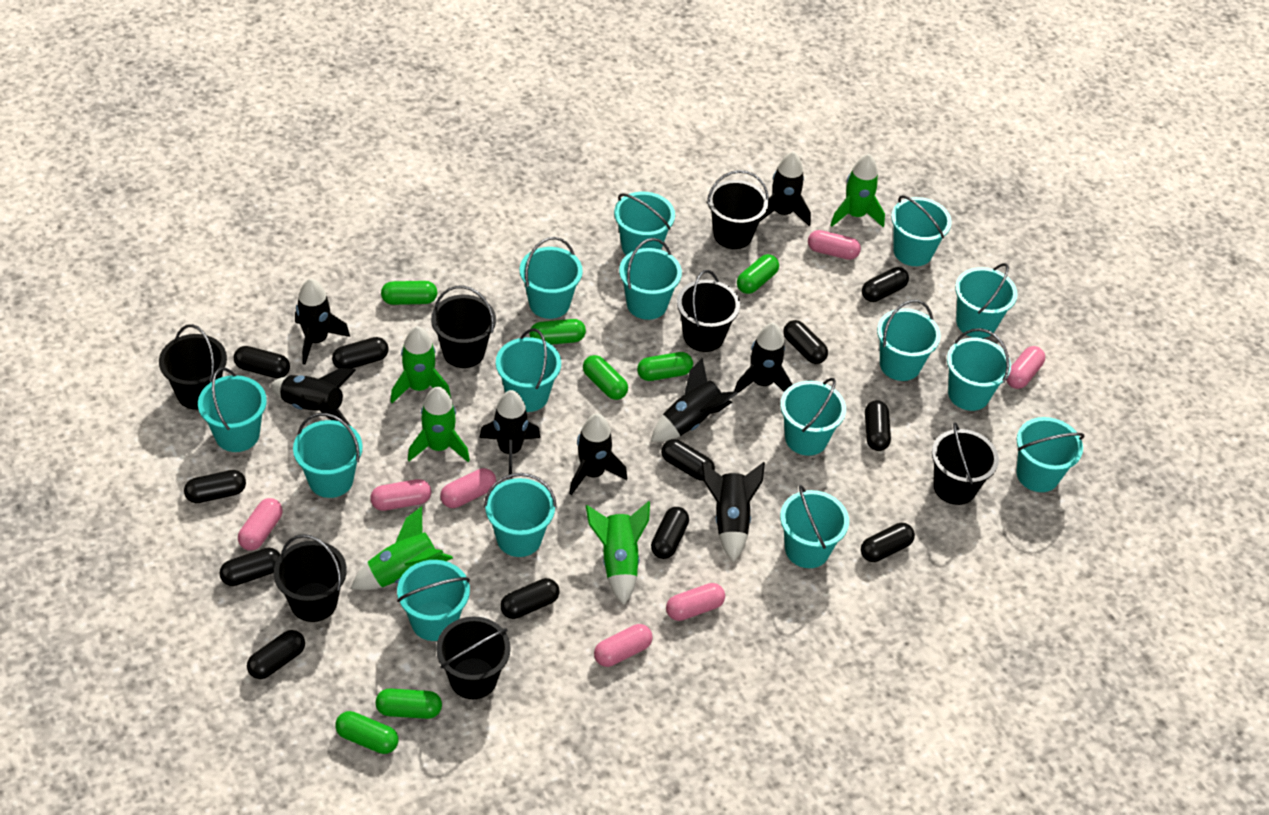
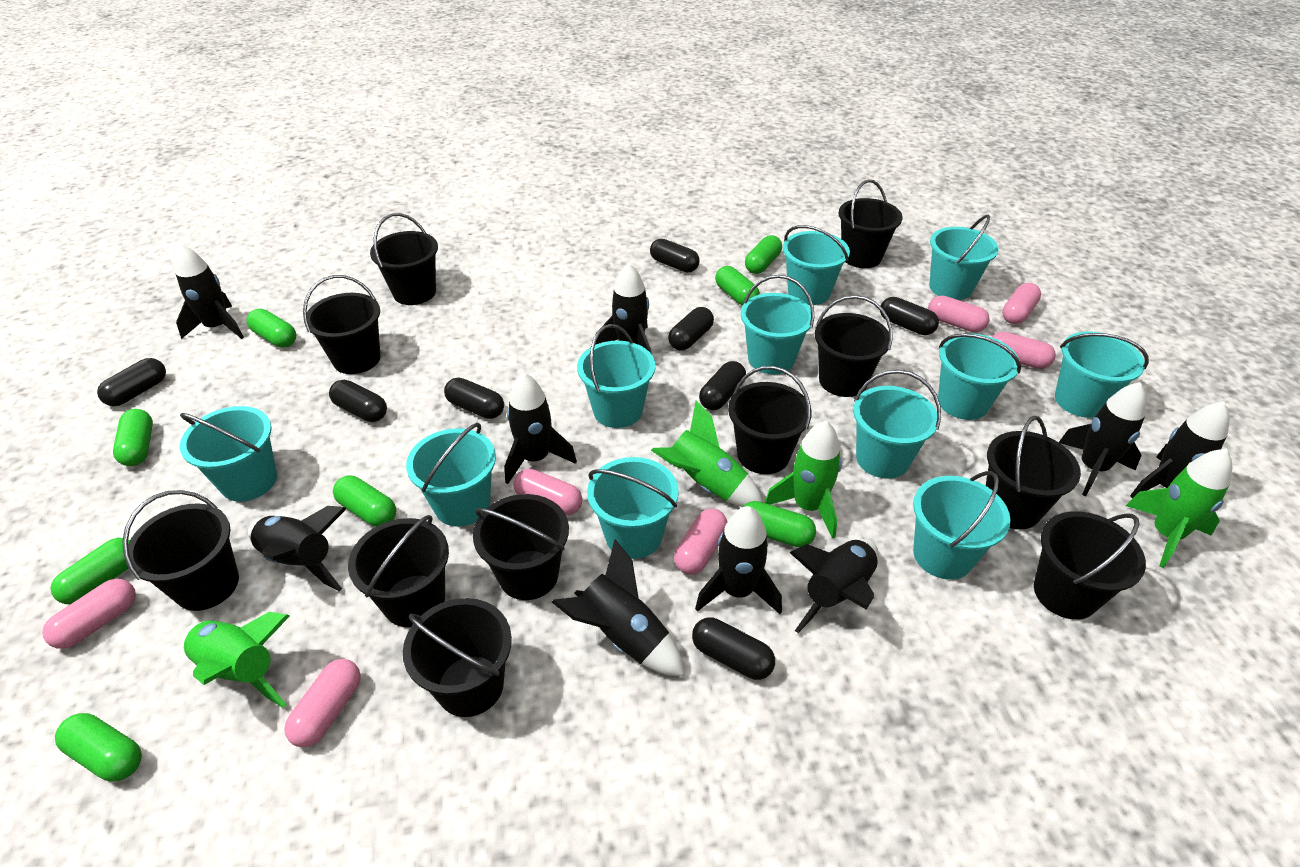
black bucket: 7 -> 11
black capsule: 12 -> 8
black rocket: 8 -> 9
green capsule: 7 -> 8
green rocket: 5 -> 4
turquoise bucket: 15 -> 11

